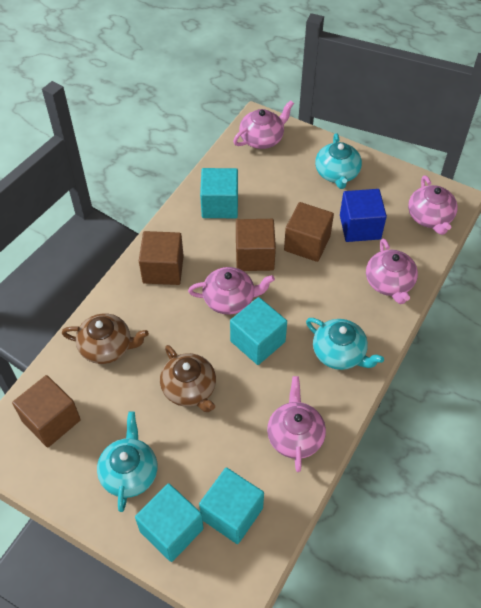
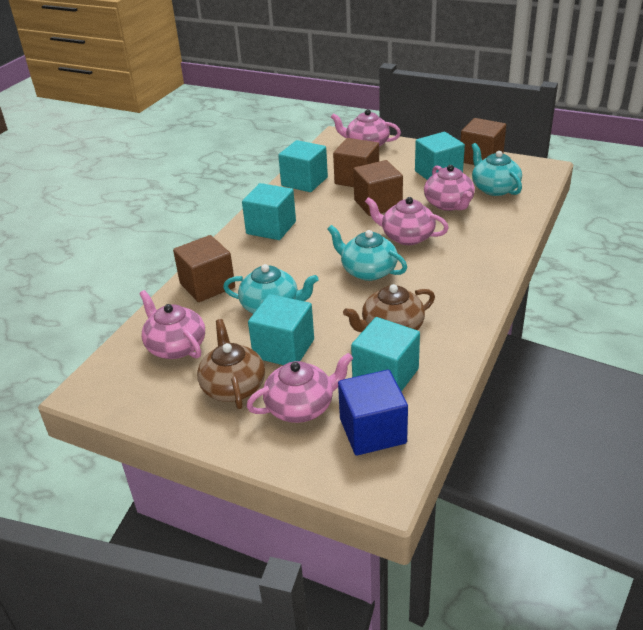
turquoise cube: 4 -> 5

